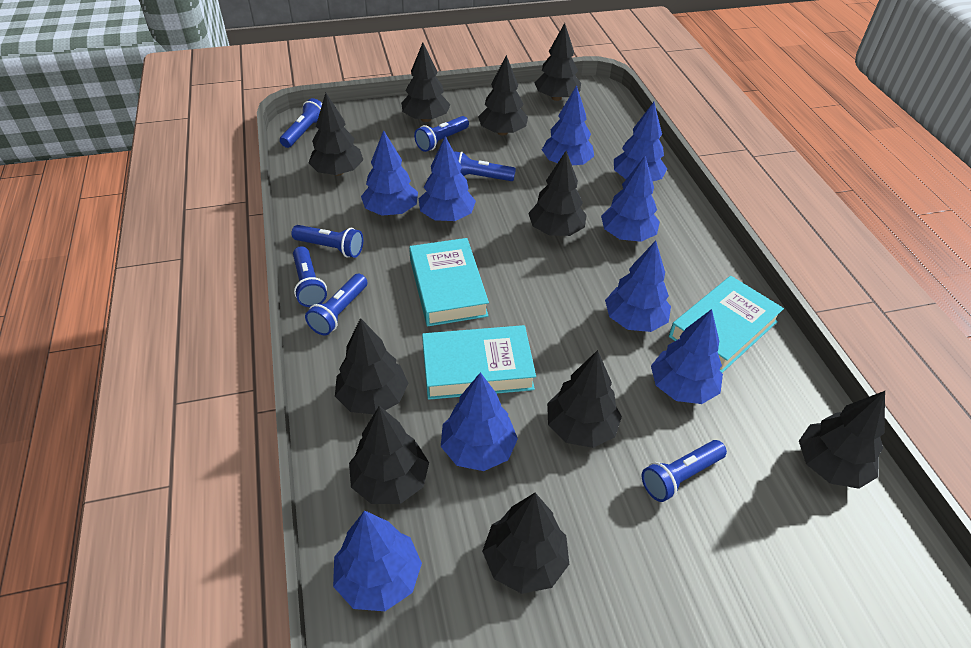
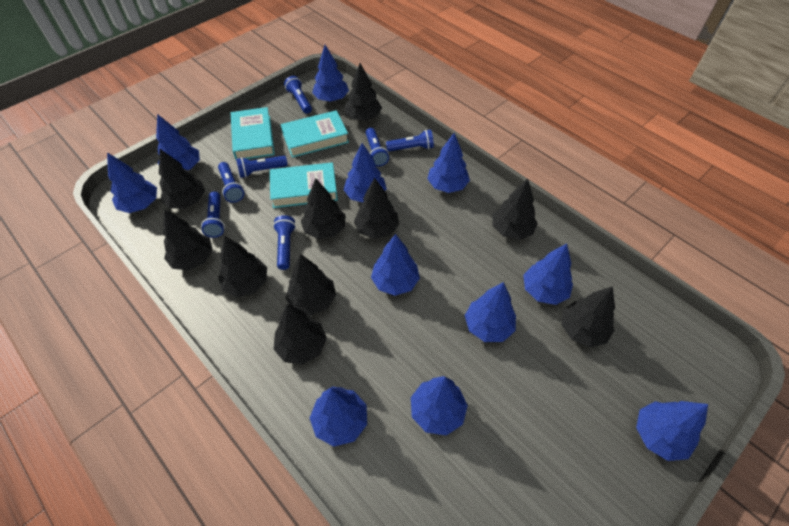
blue tree: 9 -> 11

